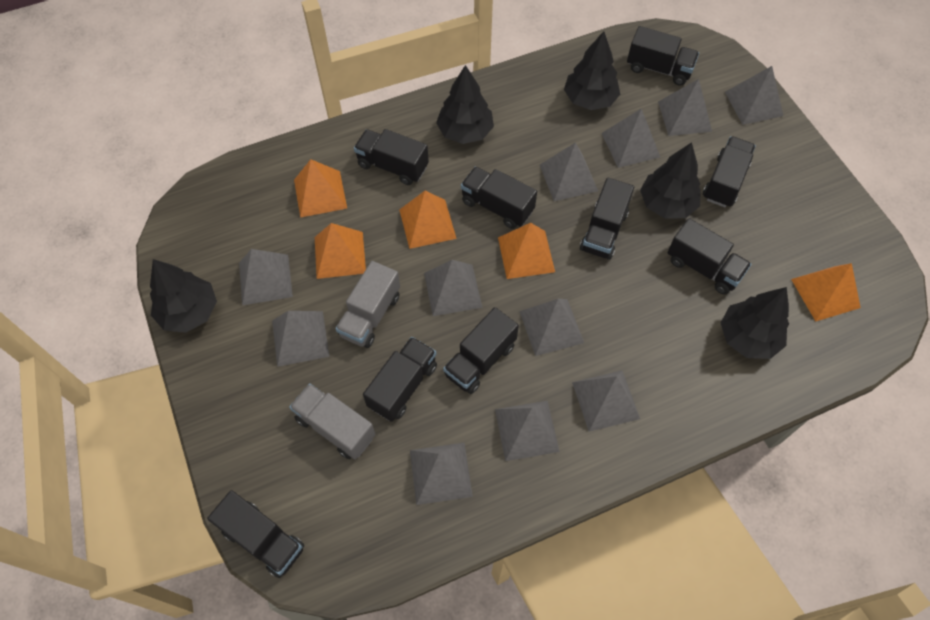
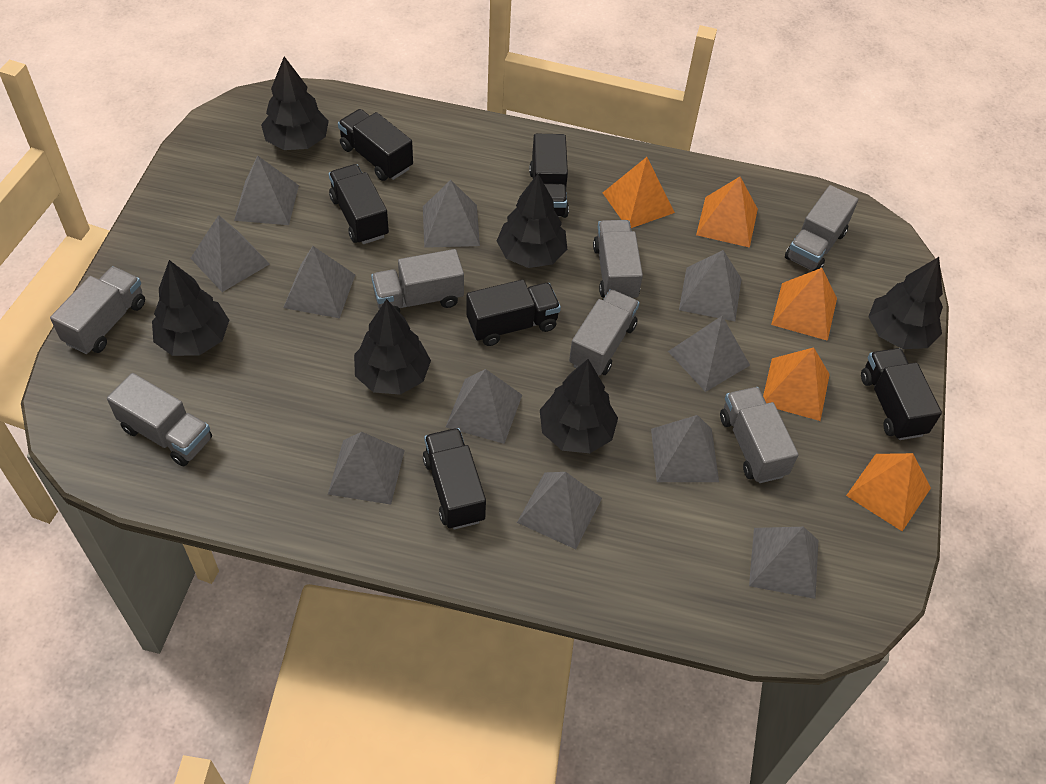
black tree: 5 -> 6
black truck: 9 -> 6
grey truck: 2 -> 7

